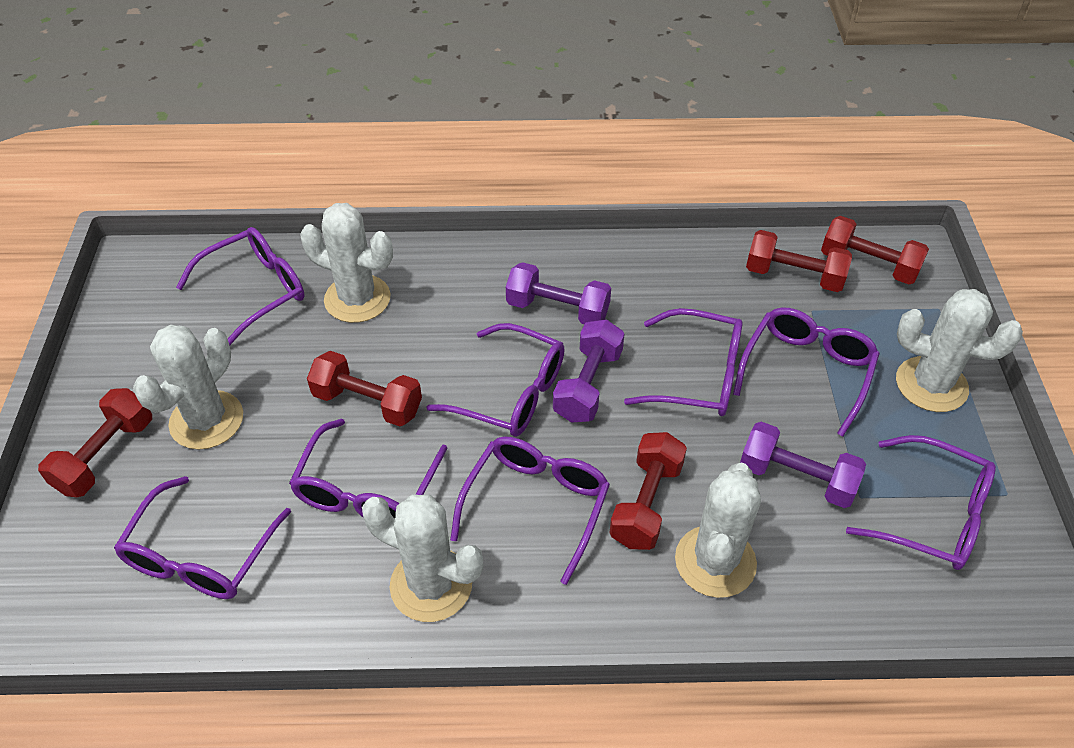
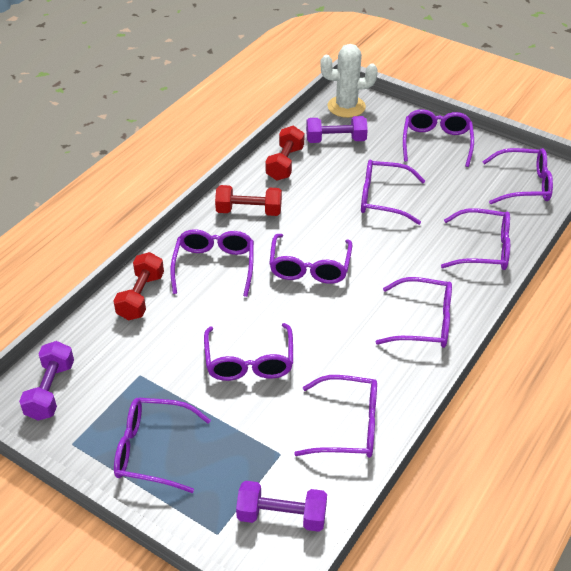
purple glasses: 8 -> 10
red dumbbell: 5 -> 3
white cactus: 5 -> 1

